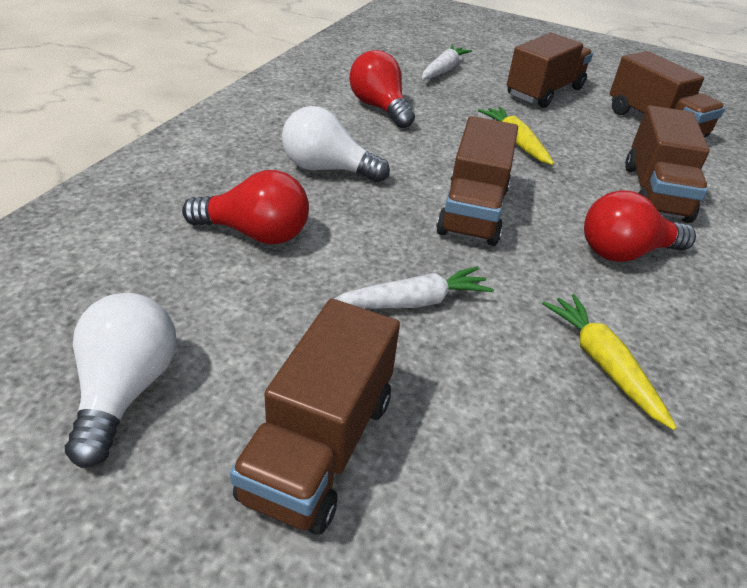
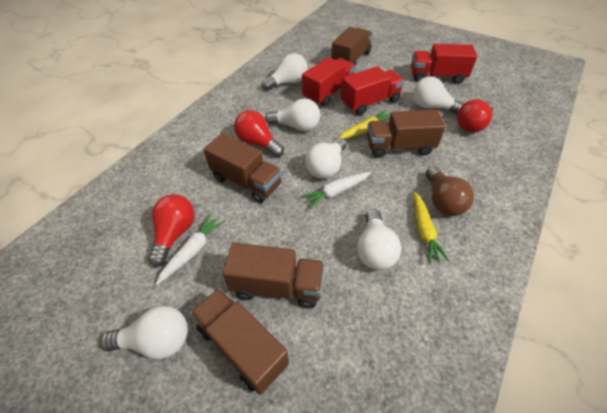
brown light bulb: 0 -> 1
red truck: 0 -> 3
white light bulb: 2 -> 6

